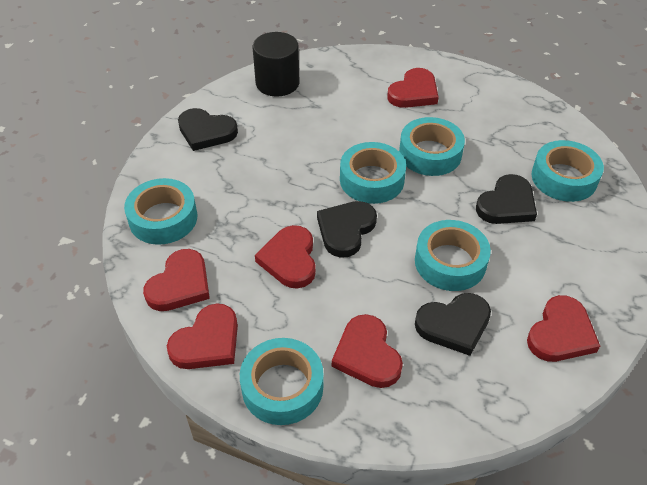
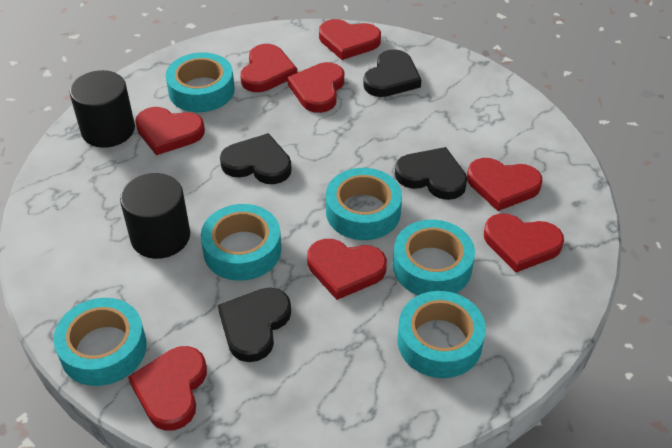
black cylinder: 1 -> 2
red heart: 6 -> 8

